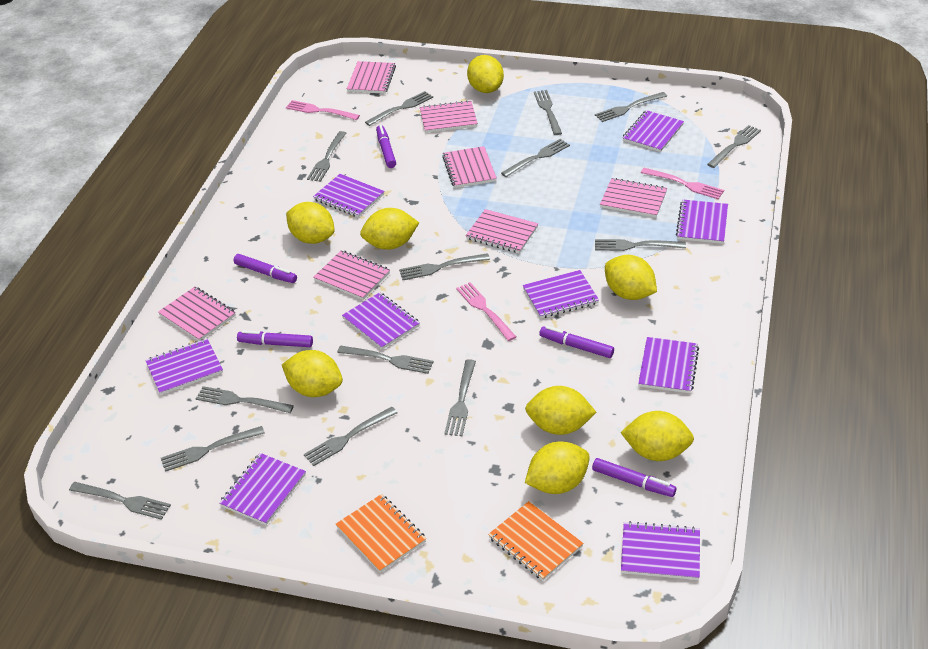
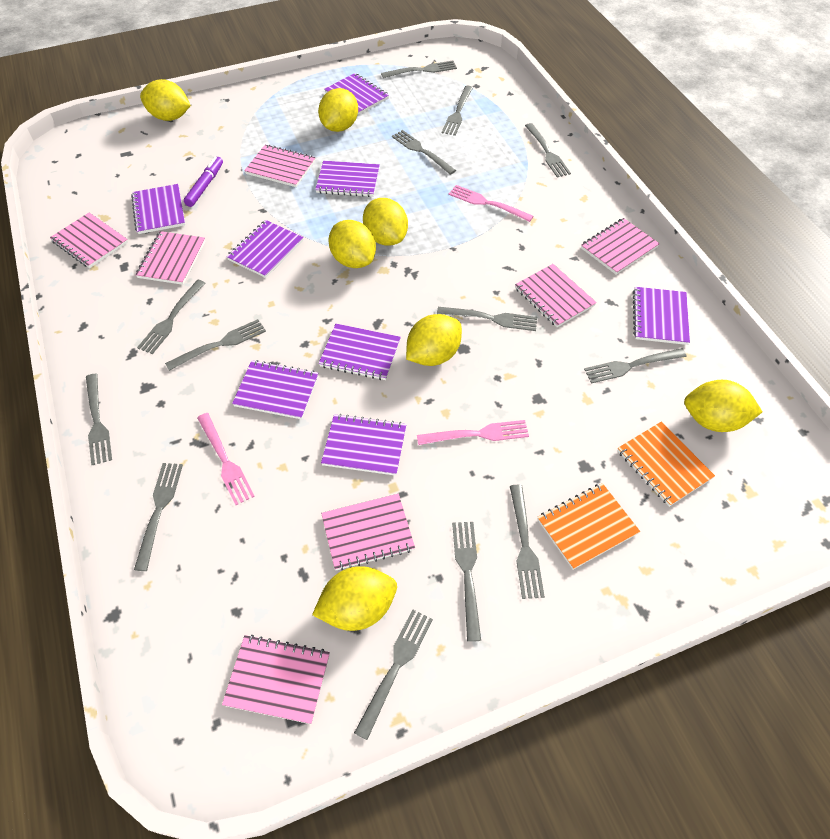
grey fork: 14 -> 13
purple marker: 5 -> 1
purple notebook: 9 -> 8
yellow lemon: 8 -> 7

